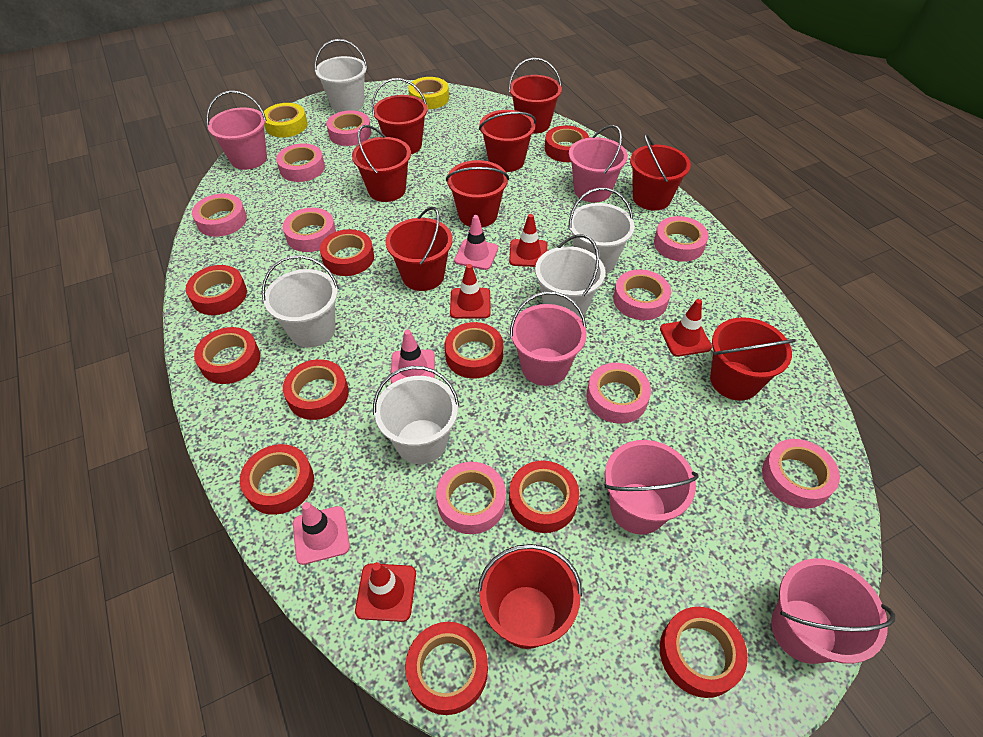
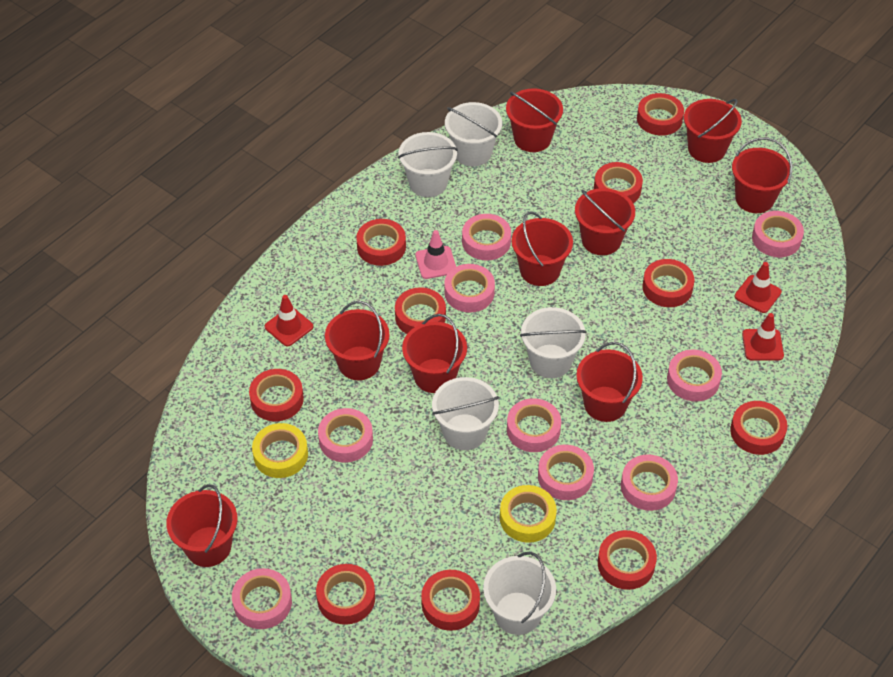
pink bucket: 5 -> 0
pink traffic cone: 3 -> 1
red traffic cone: 4 -> 3

